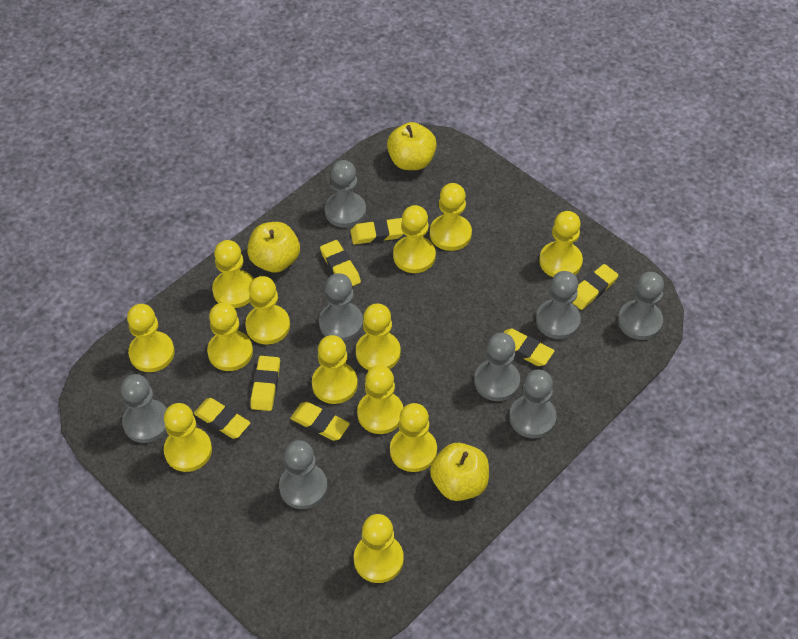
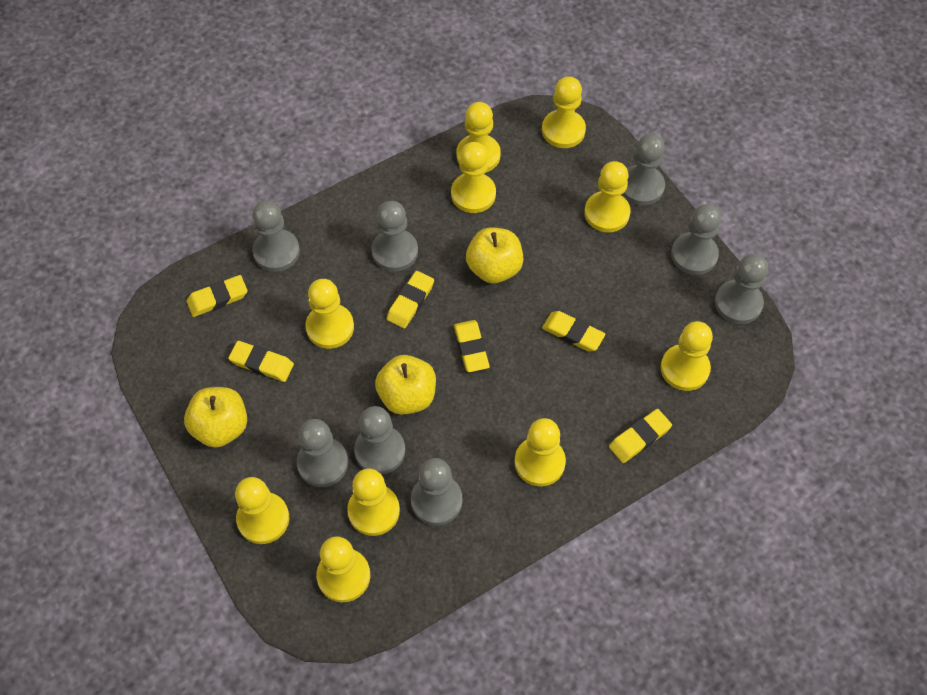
yellow eraser: 7 -> 6
yellow pawn: 13 -> 10

